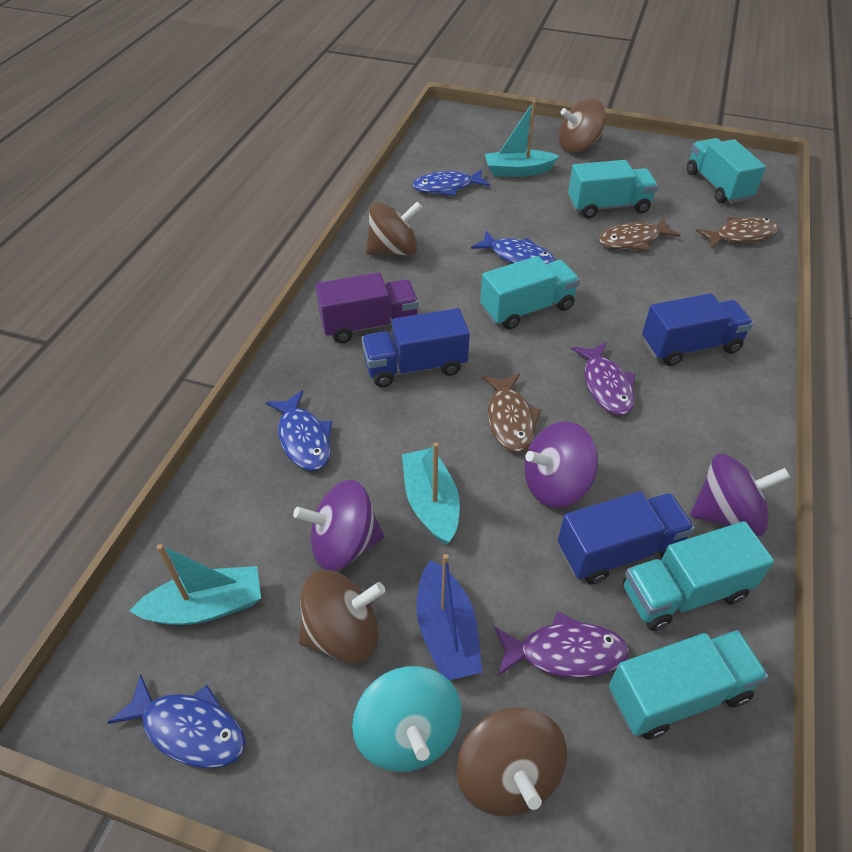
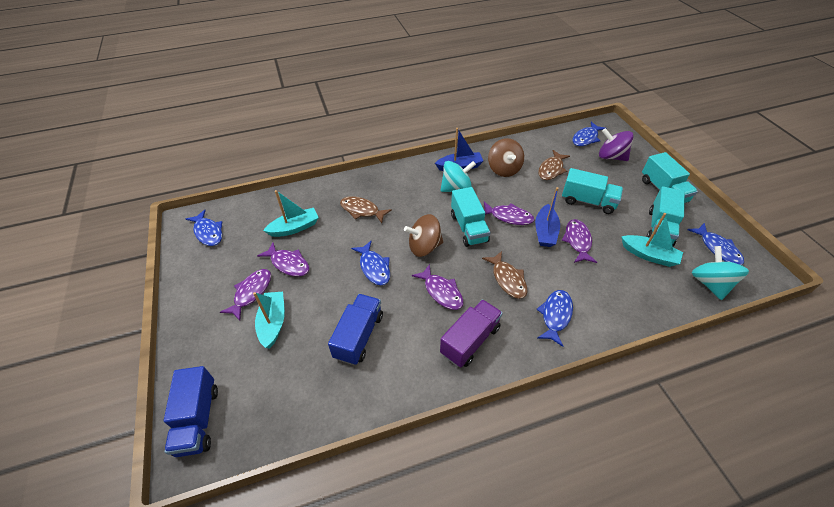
blue boat: 1 -> 2
blue fish: 4 -> 5
blue truck: 3 -> 2
brown spinning top: 4 -> 2
purple fish: 2 -> 5
purple spinning top: 3 -> 1
turquoise spinning top: 1 -> 2
turquoise truck: 5 -> 4

